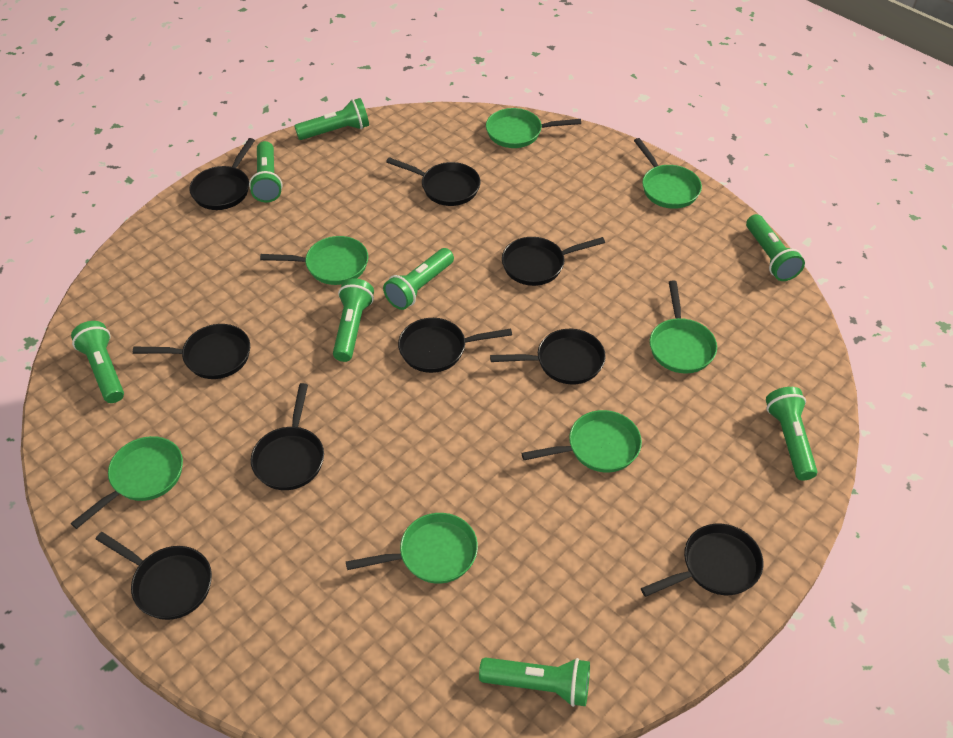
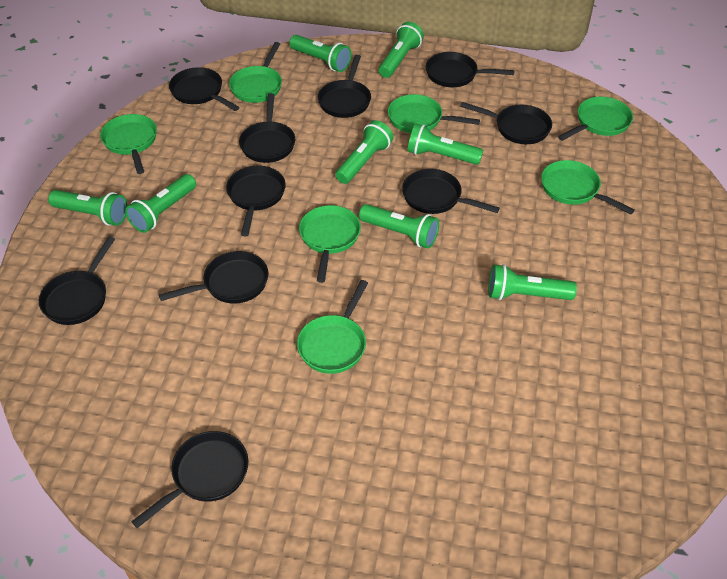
black pan: 9 -> 10

